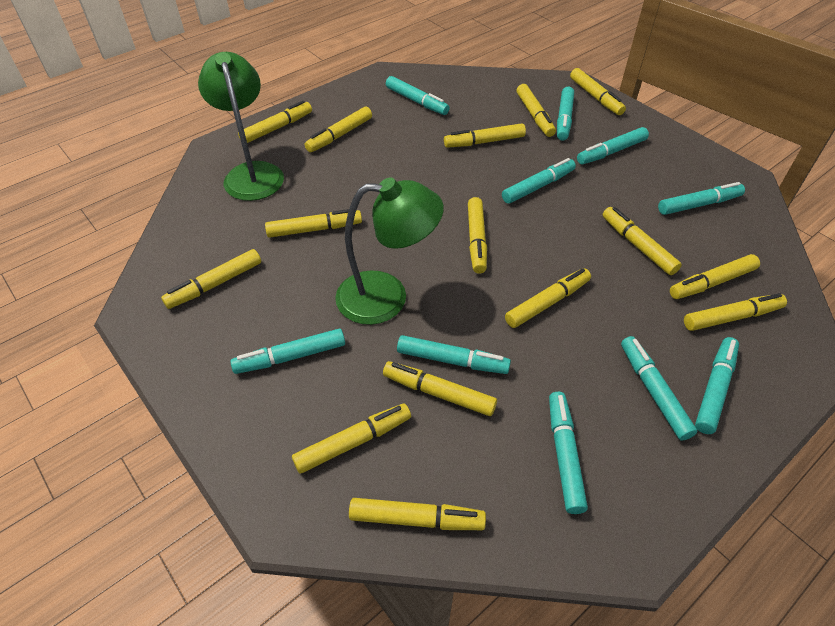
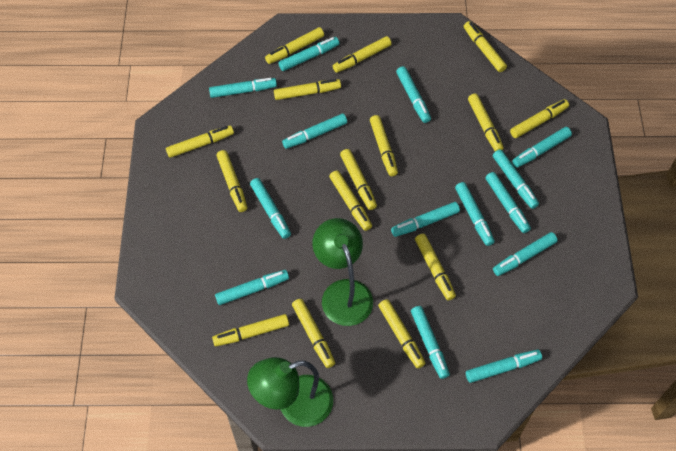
turquoise marker: 10 -> 14

